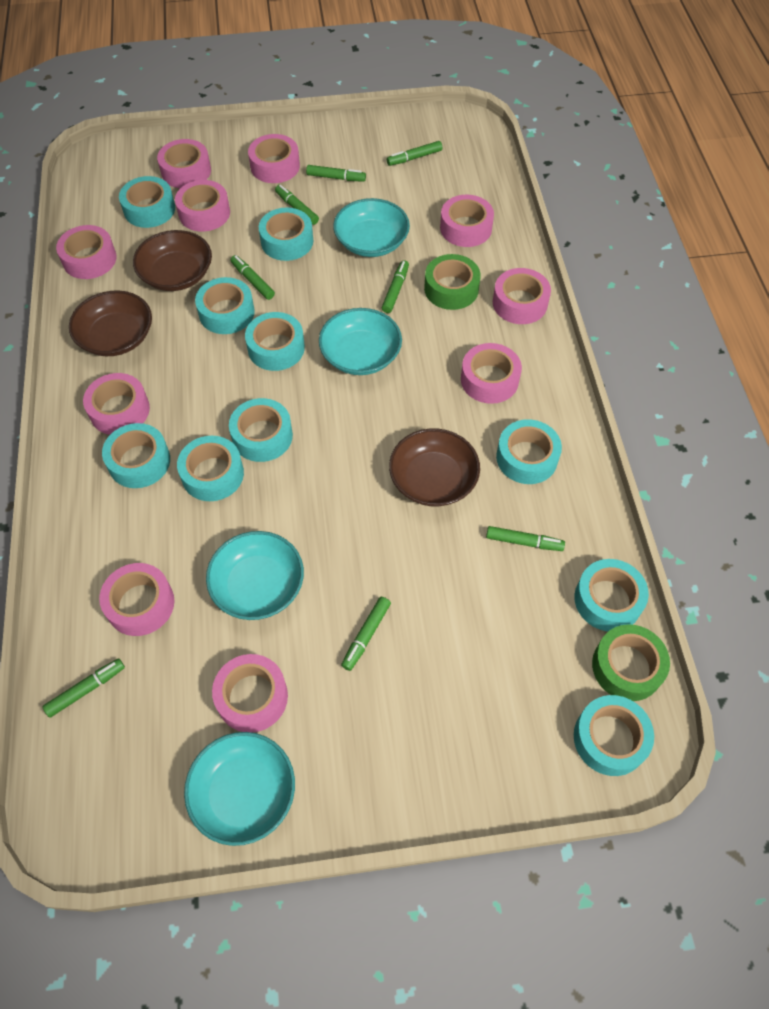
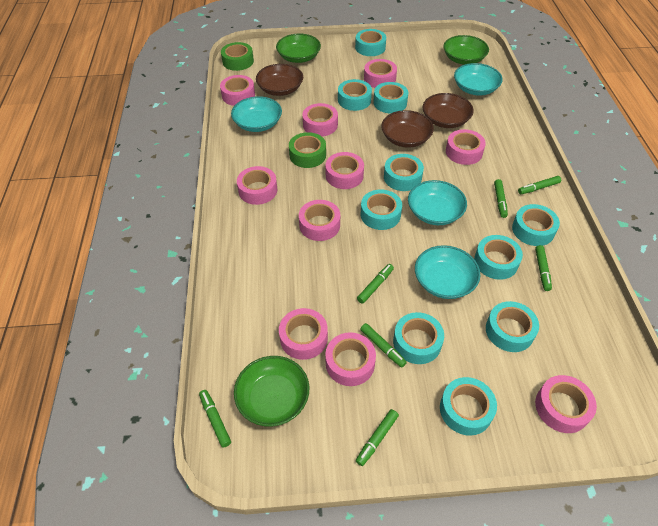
green bowl: 0 -> 3
green marker: 8 -> 7

